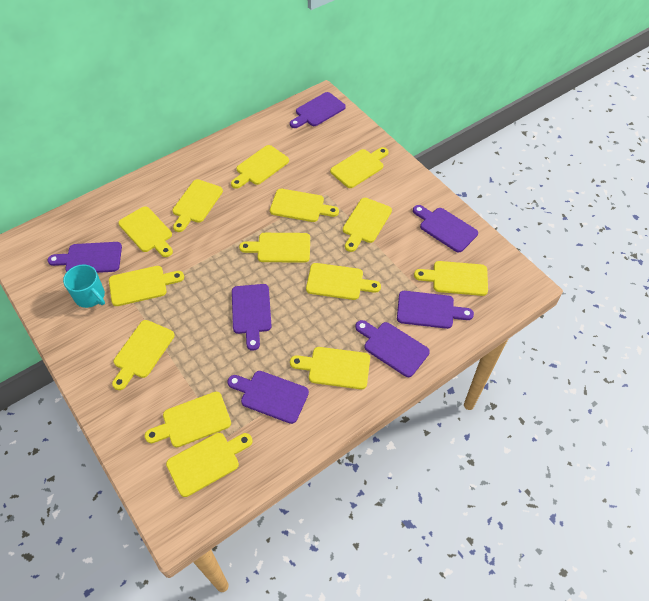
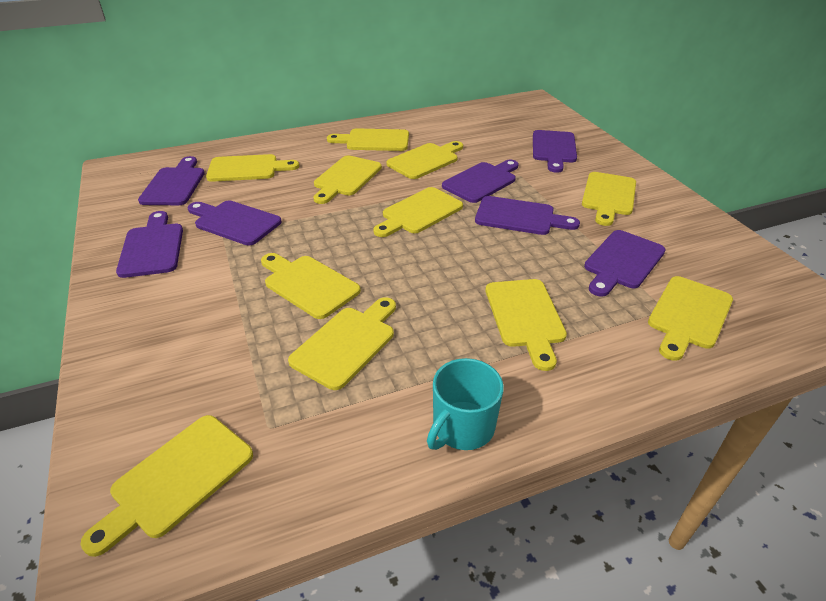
yellow cutting board: 14 -> 11

